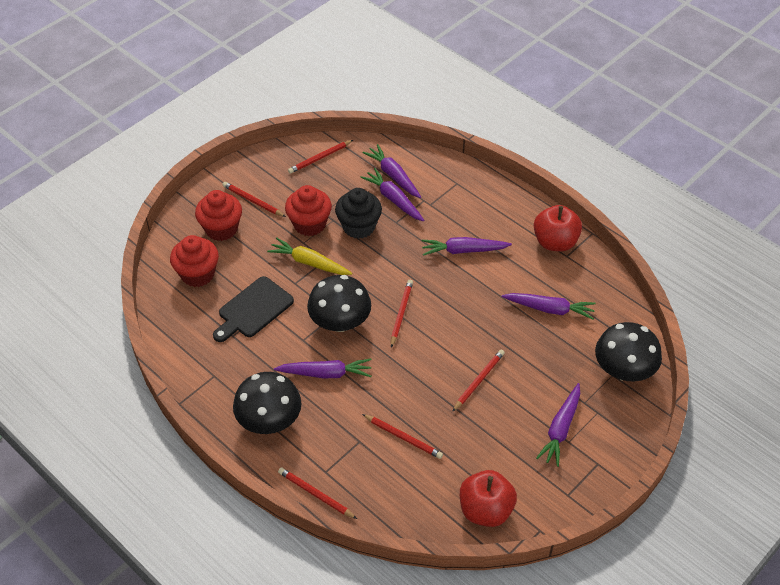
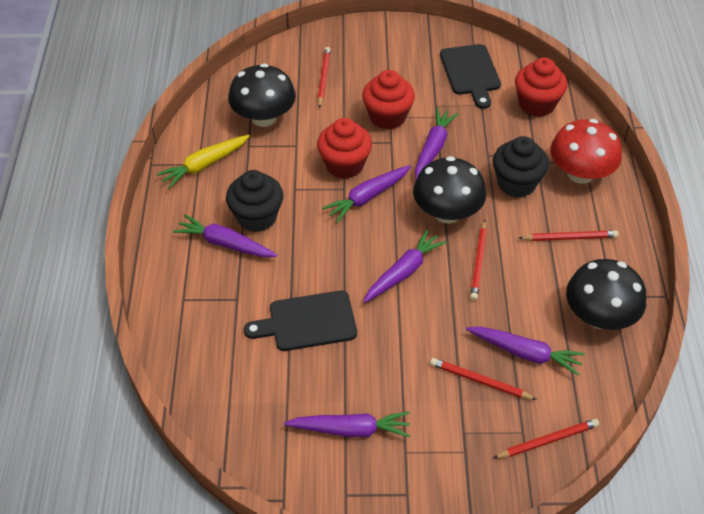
black cupcake: 1 -> 2
black cutting board: 1 -> 2
red apple: 2 -> 0
red mushroom: 0 -> 1
red pencil: 6 -> 5

